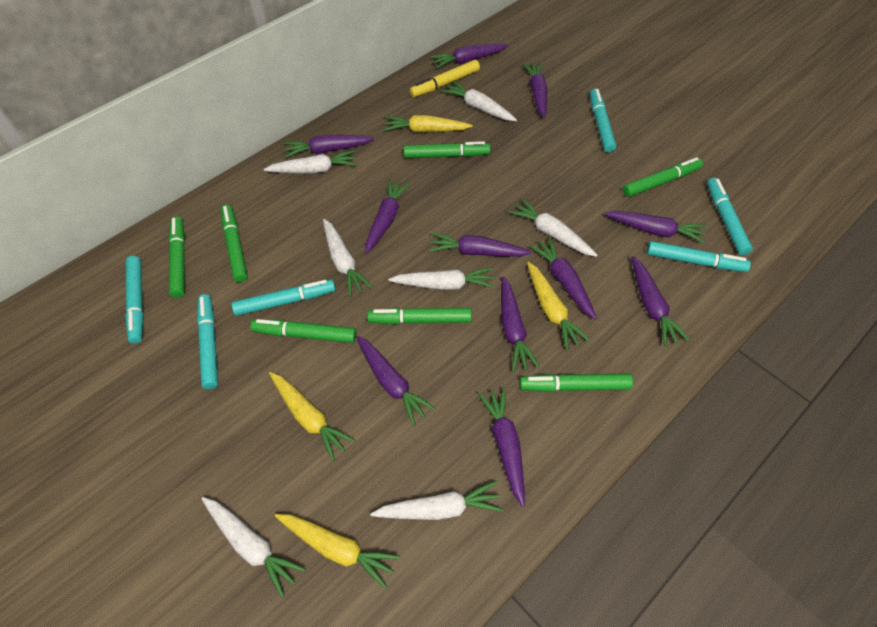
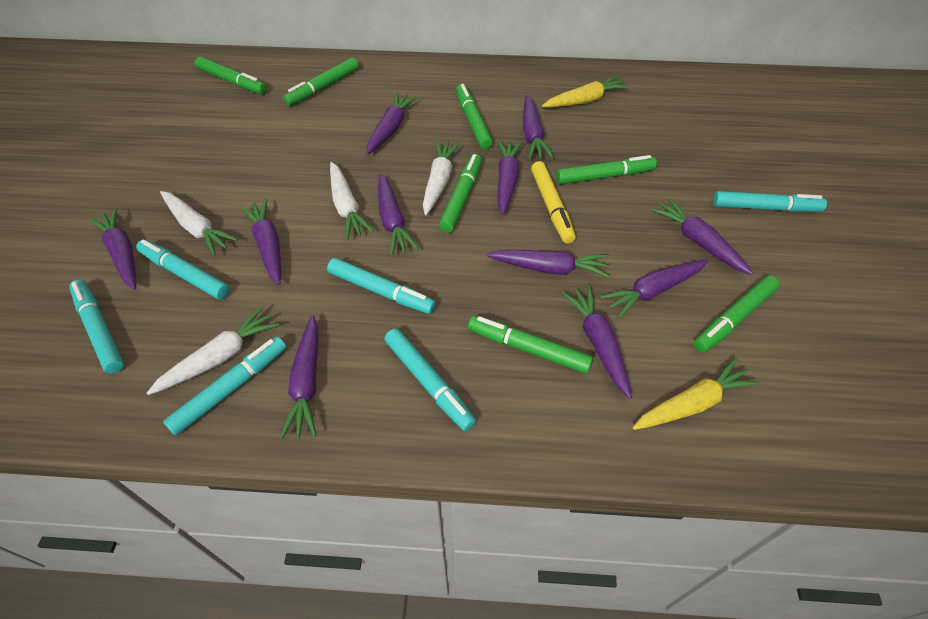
white carrot: 7 -> 4
yellow carrot: 4 -> 2

